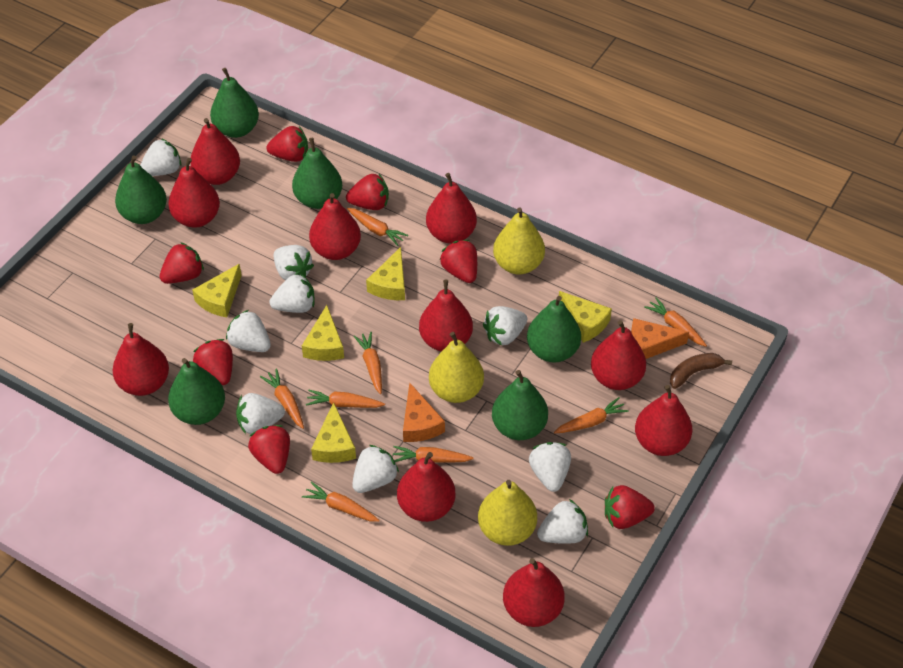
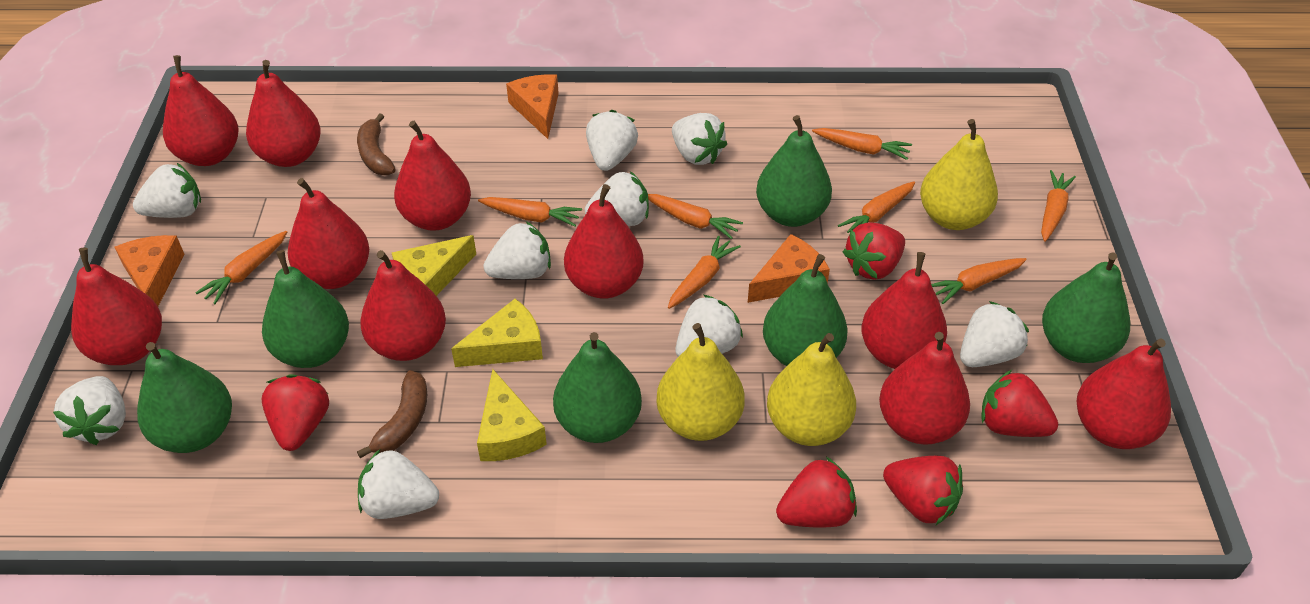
brown banana: 1 -> 2
orange cheese: 2 -> 3
red strawberry: 7 -> 5
yellow cheese: 5 -> 3

